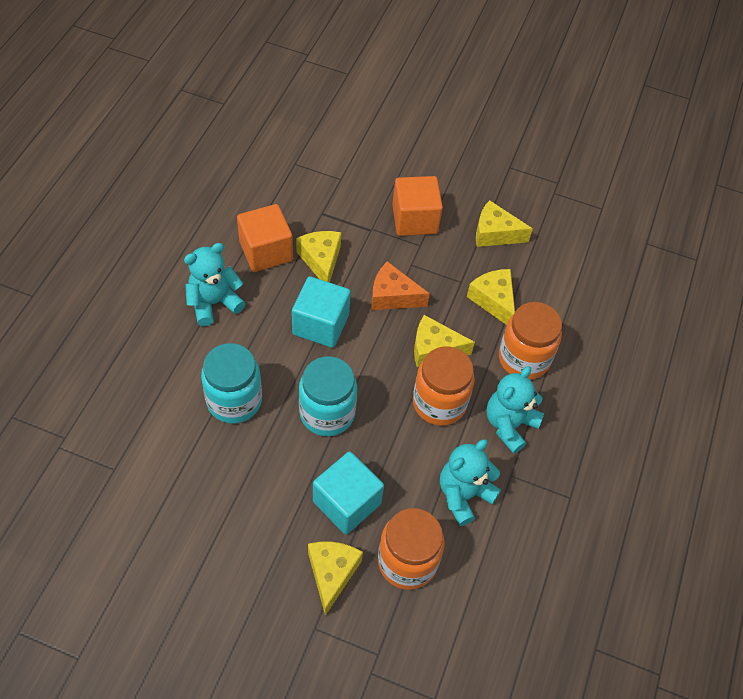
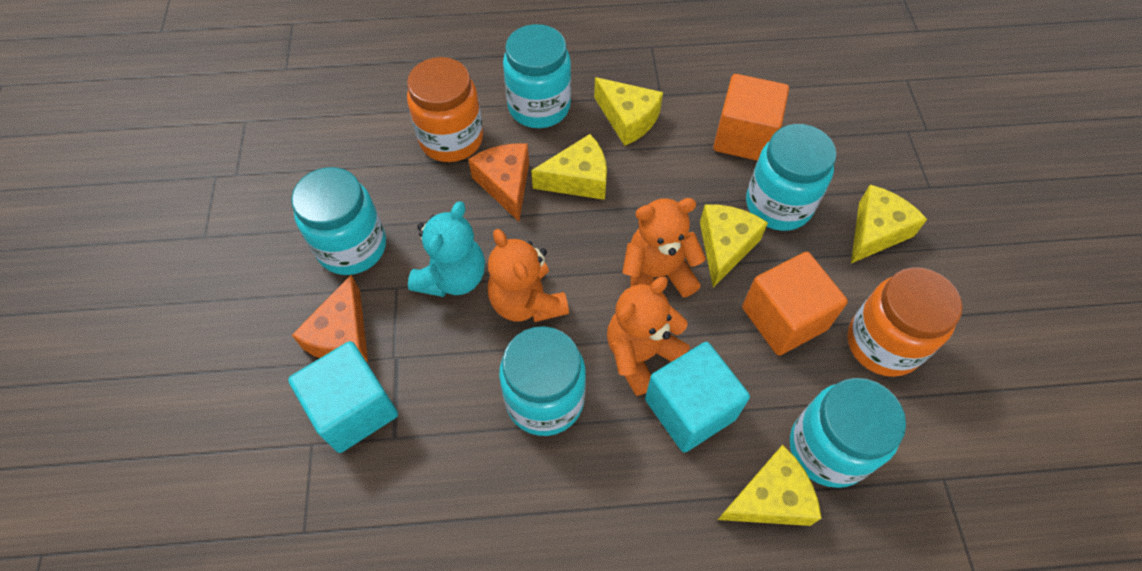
orange cheese: 1 -> 2
orange jar: 3 -> 2
orange teddy bear: 0 -> 3
turquoise jar: 2 -> 5
turquoise teddy bear: 3 -> 1

